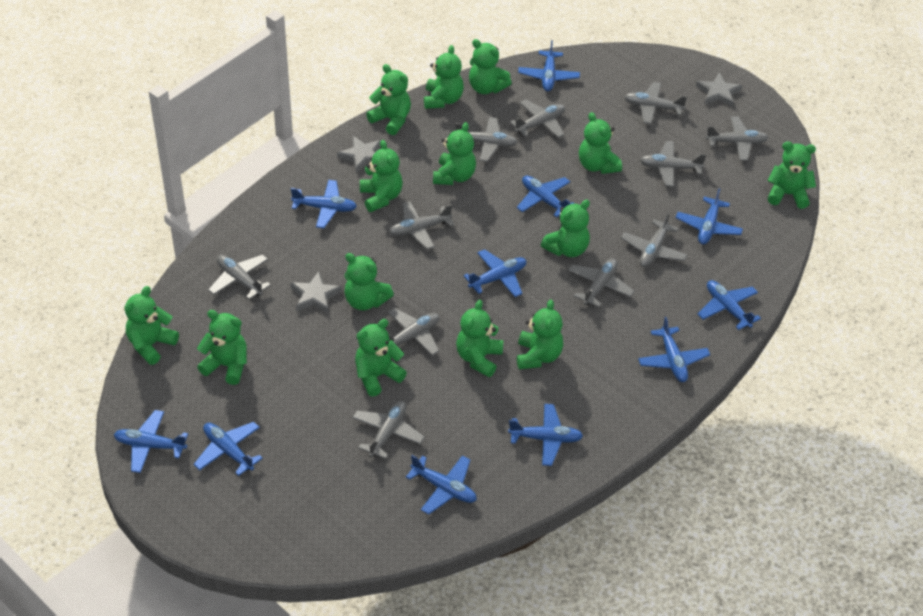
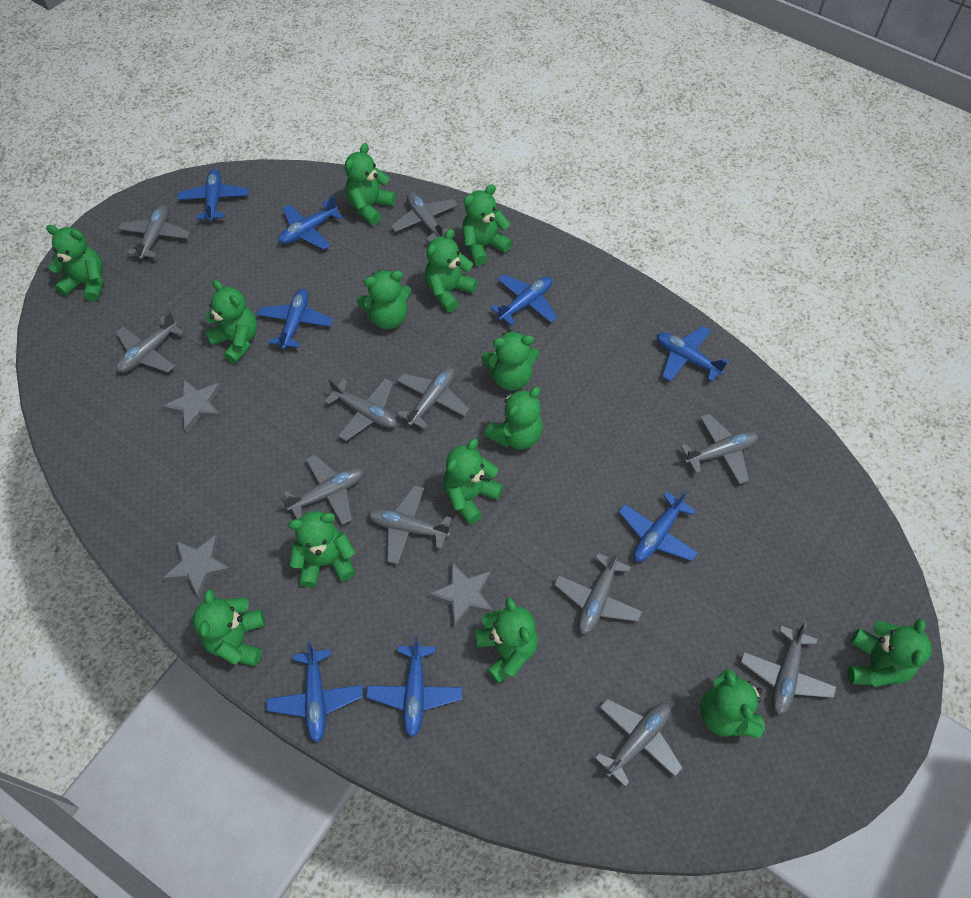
blue plane: 11 -> 8

